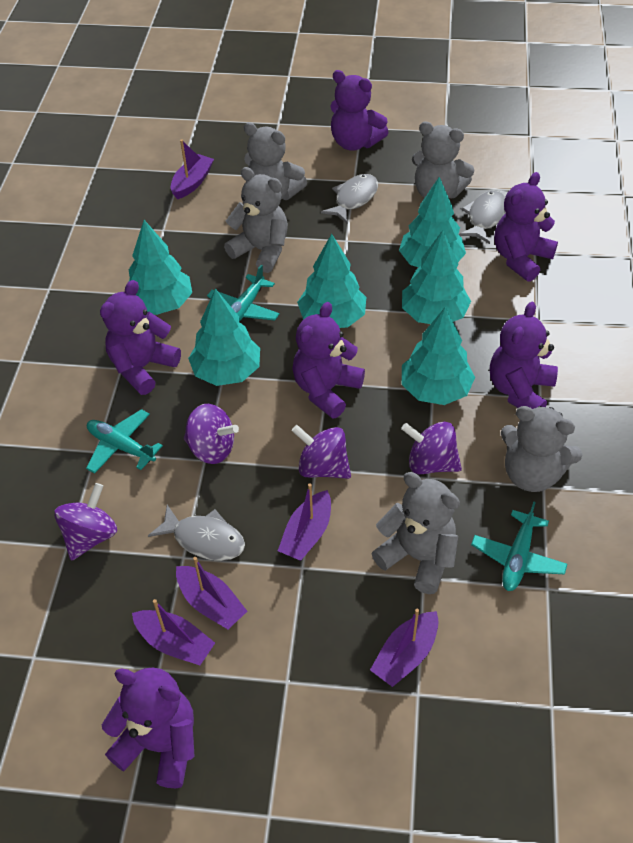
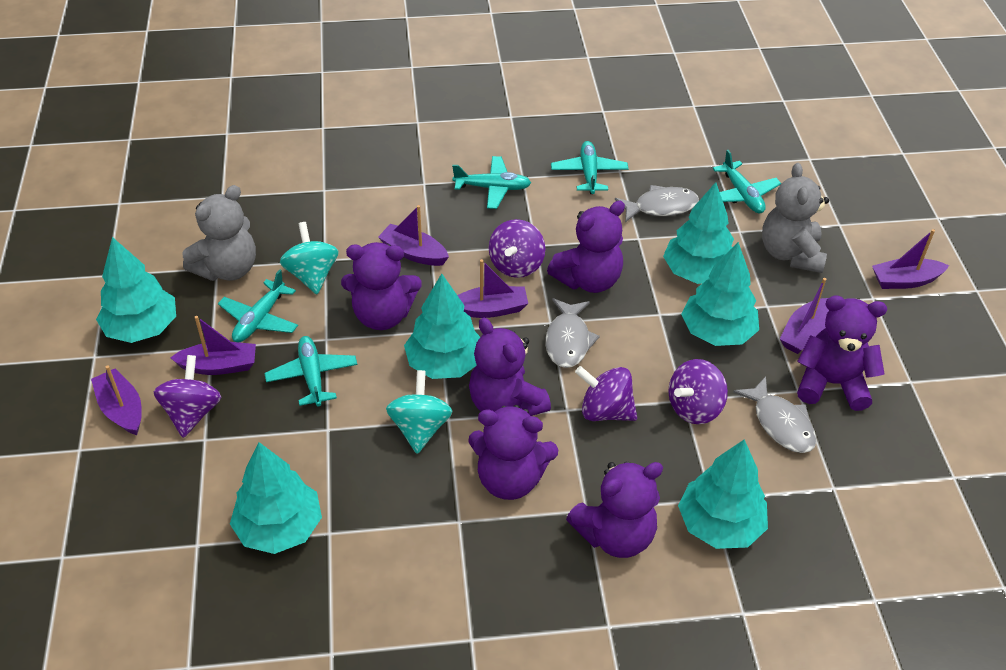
grey teddy bear: 5 -> 2
purple boat: 5 -> 6
turquoise plane: 3 -> 5
turquoise spinning top: 0 -> 2

